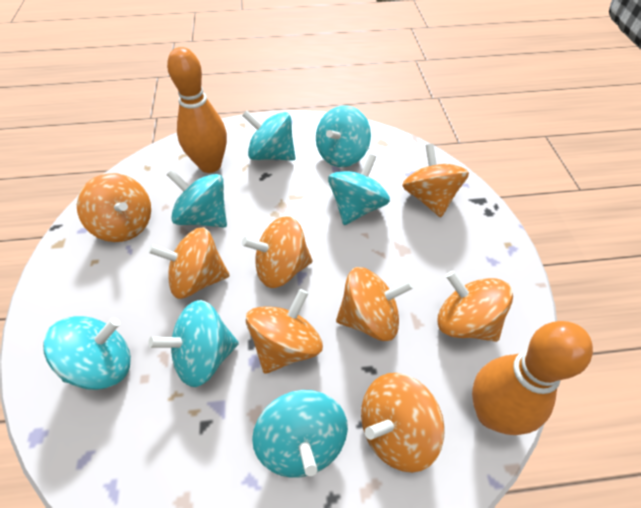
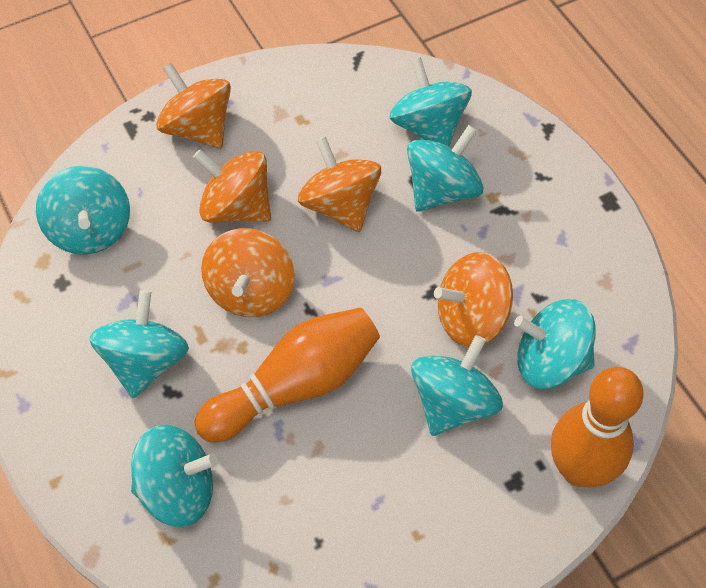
orange spinning top: 8 -> 5

